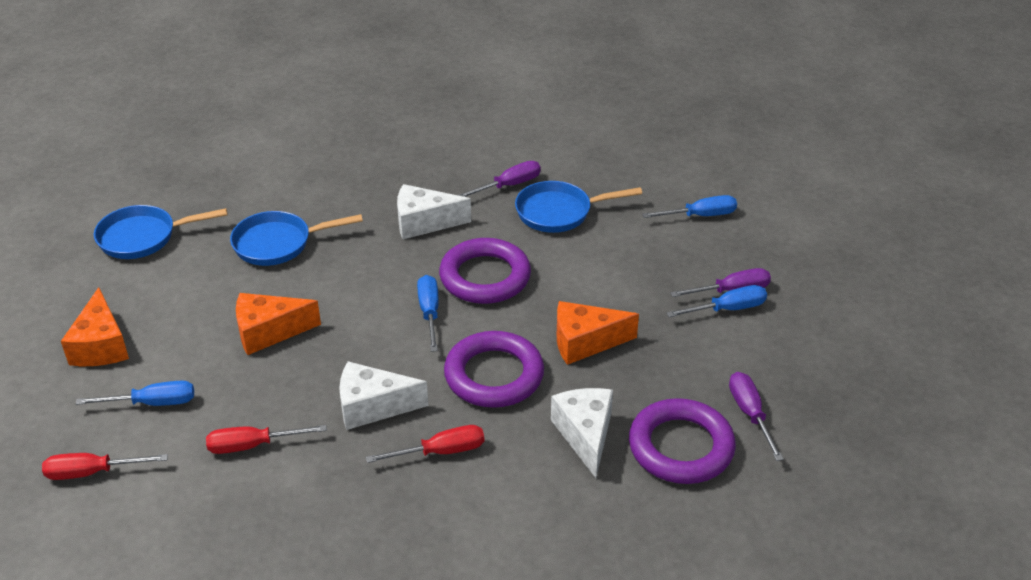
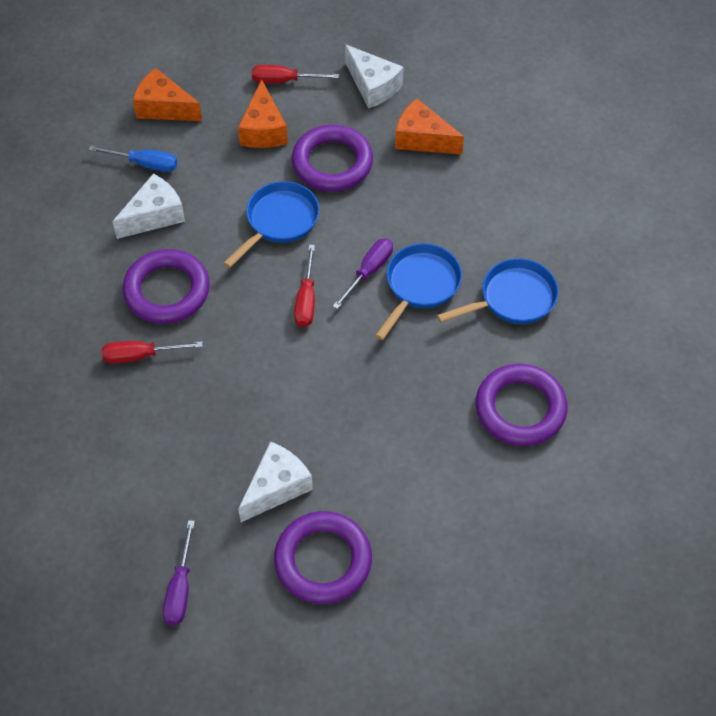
blue screwdriver: 4 -> 1
purple ring: 3 -> 4
purple screwdriver: 3 -> 2

